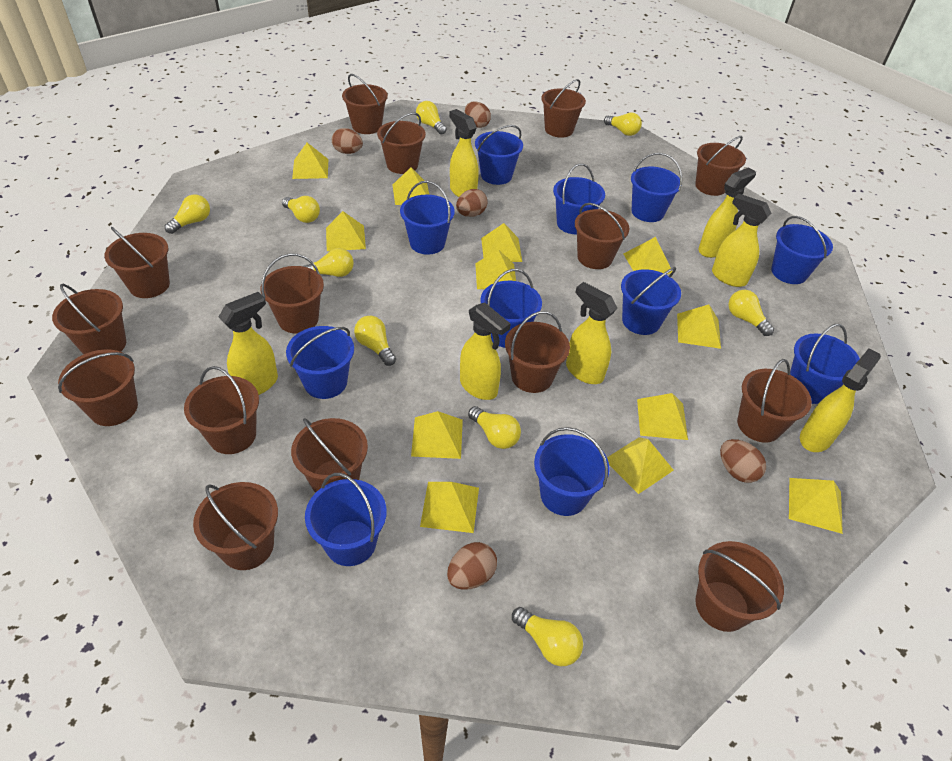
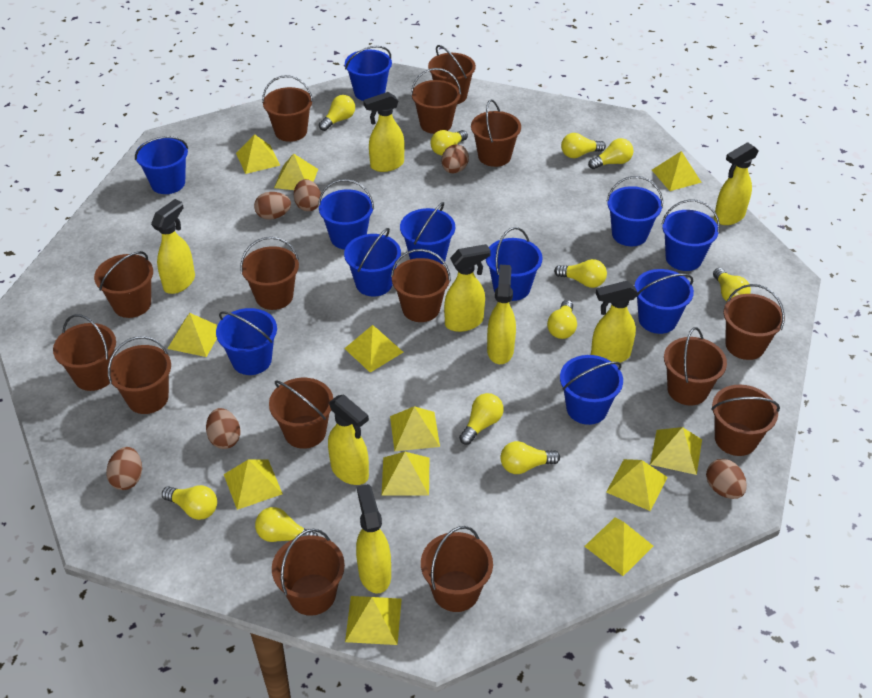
brown egg: 5 -> 6
yellow light bulb: 9 -> 11
yellow spray bottle: 7 -> 8

